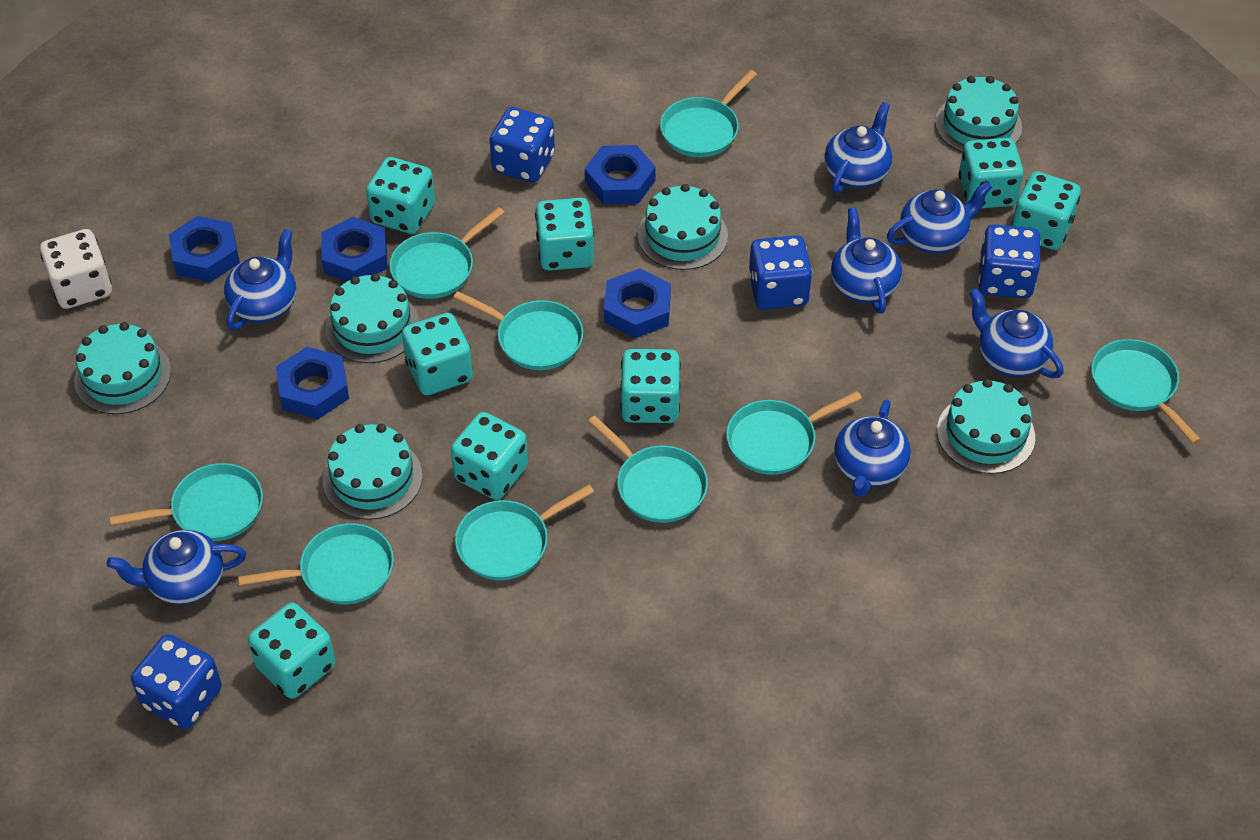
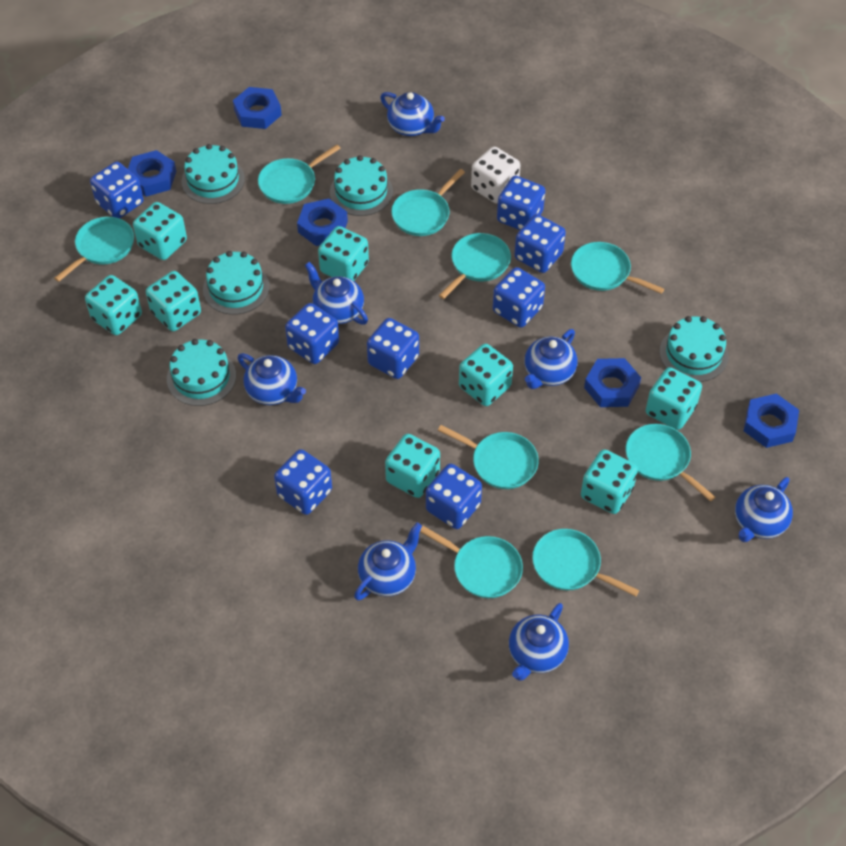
blue dice: 4 -> 8
turquoise cake: 6 -> 5

